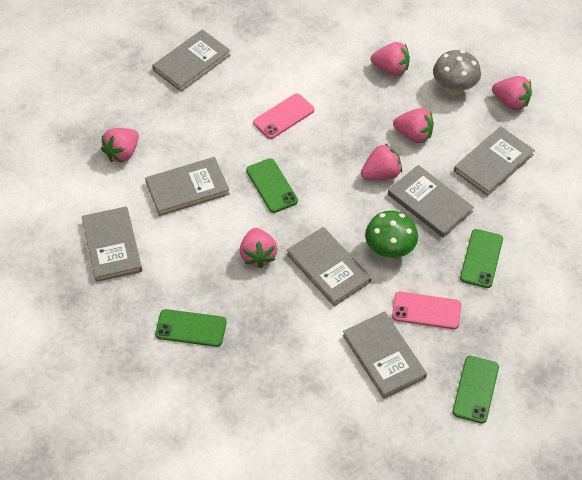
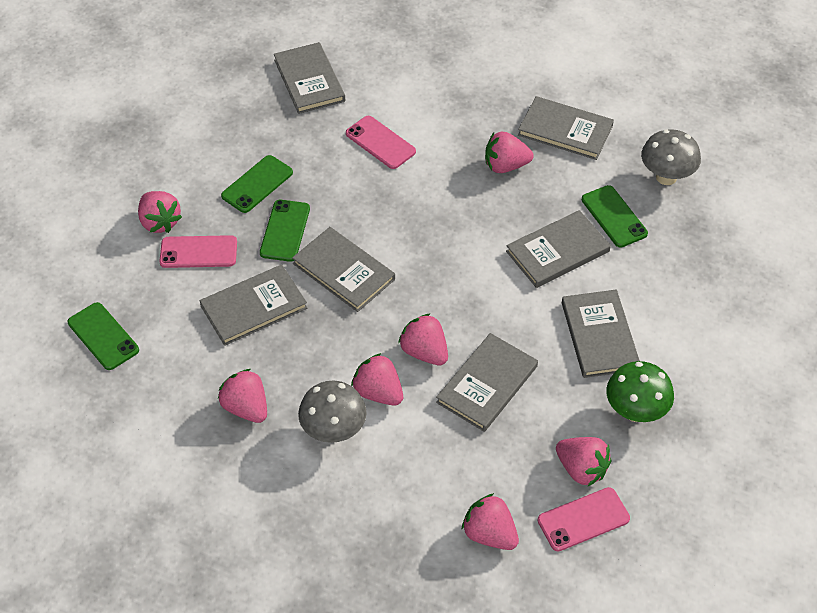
grey mushroom: 1 -> 2
pink phone: 2 -> 3
pink strawberry: 6 -> 7

